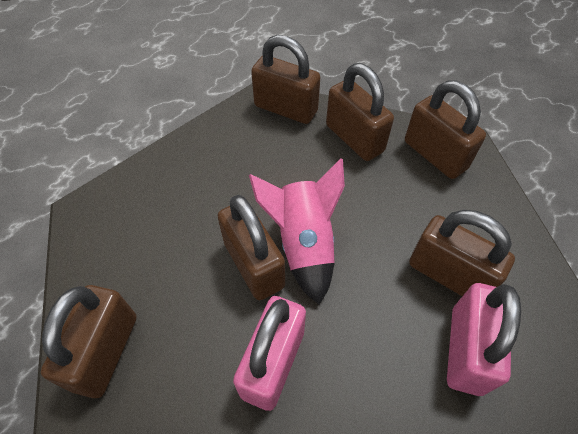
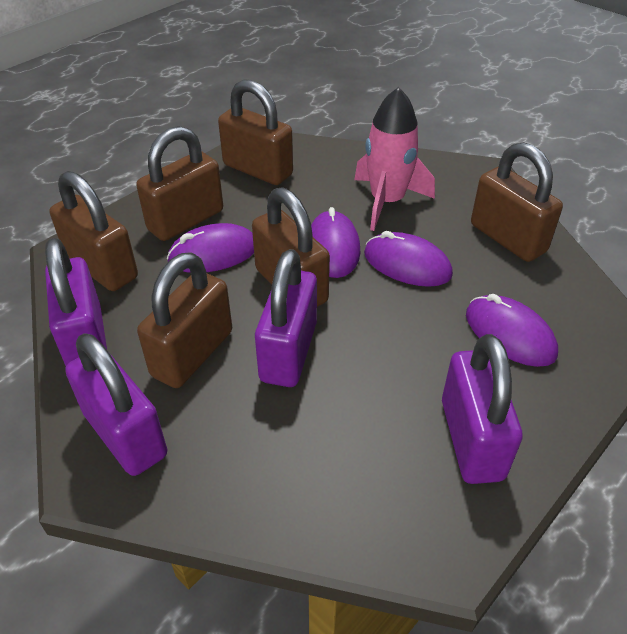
pink padlock: 2 -> 0
purple mouse: 0 -> 4
purple padlock: 0 -> 4

